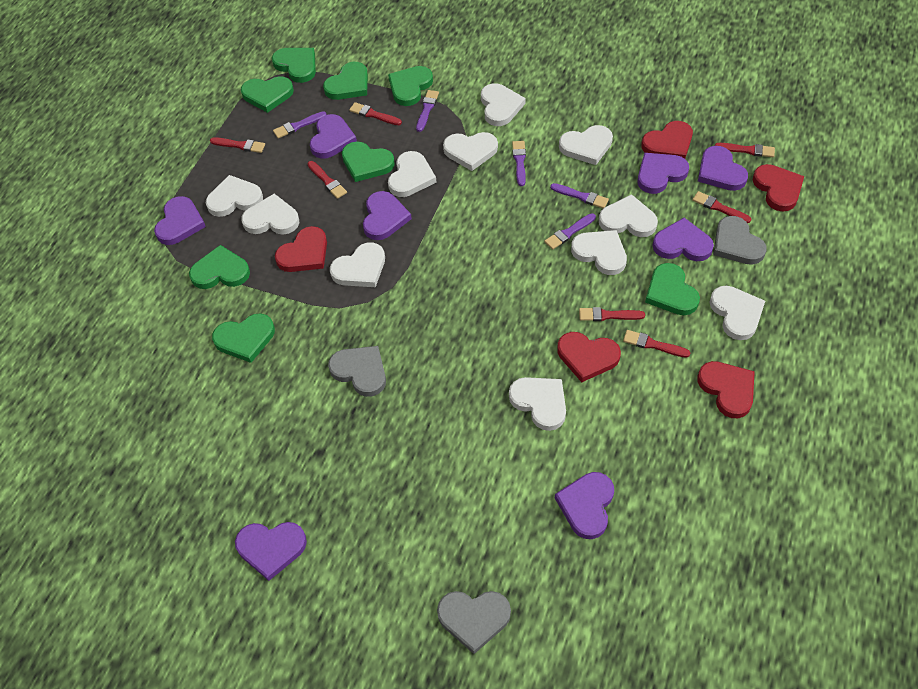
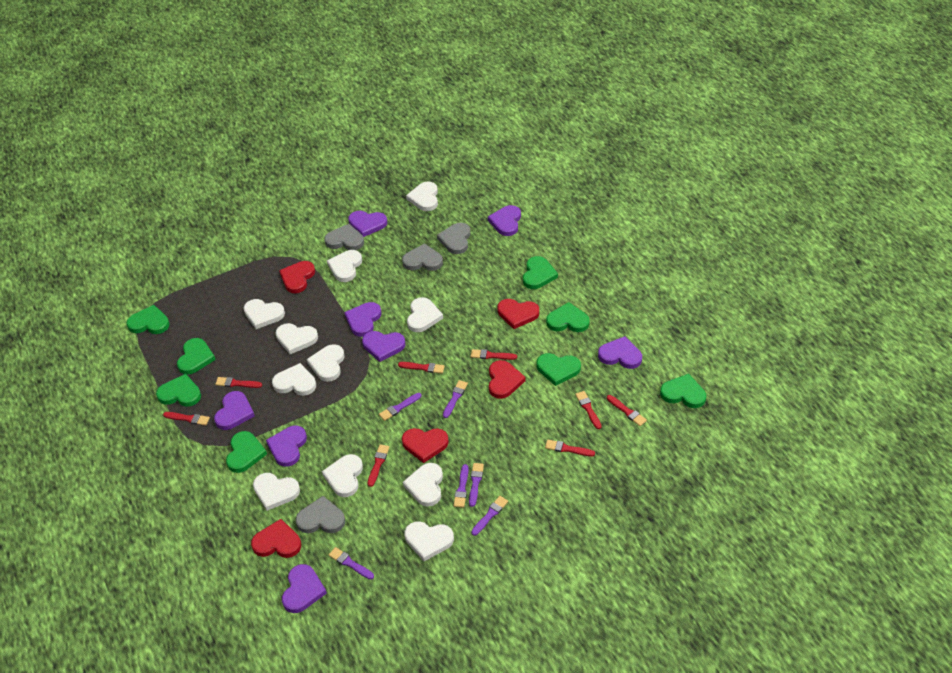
grey heart: 3 -> 4
purple brush: 5 -> 6
red brush: 7 -> 8

